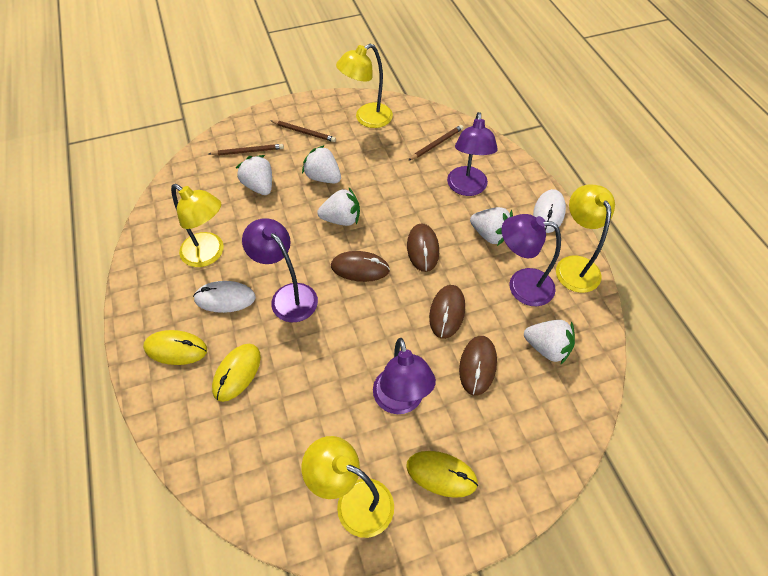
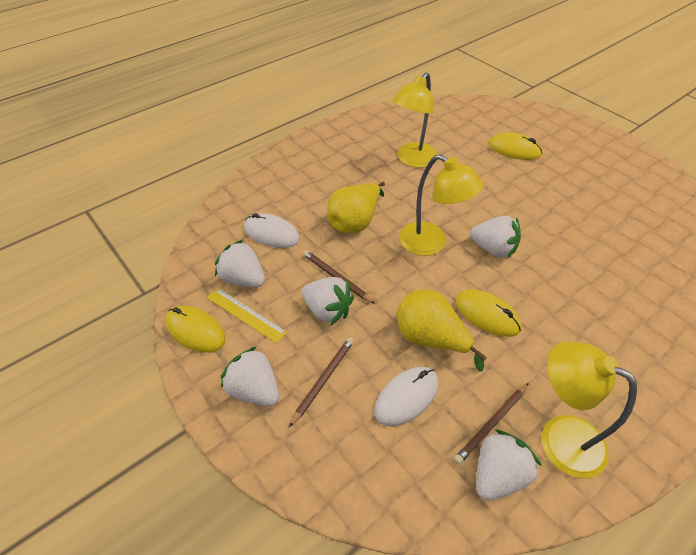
brown mouse: 4 -> 0
purple lamp: 4 -> 0
yellow lamp: 4 -> 3
yellow pear: 0 -> 2
yellow ruler: 0 -> 1

